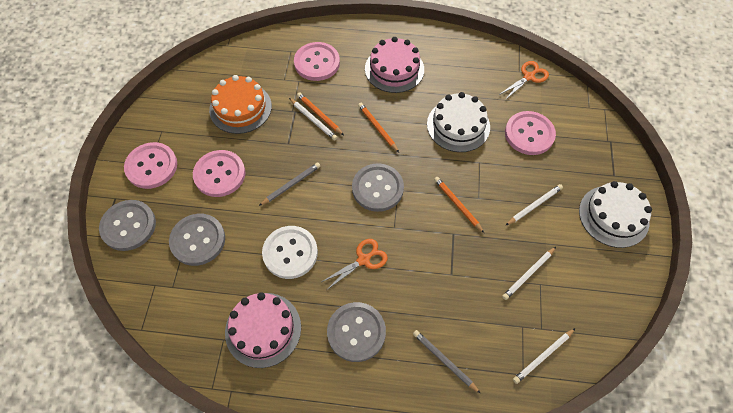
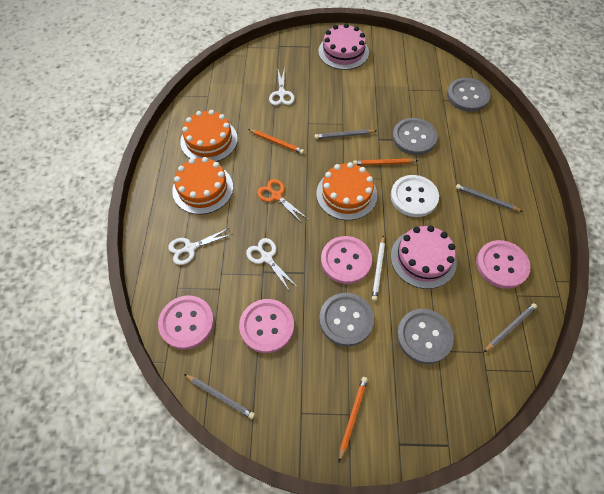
grey pencil: 2 -> 4
orange cake: 1 -> 3
orange scissors: 2 -> 1
white cake: 2 -> 0
white pencil: 4 -> 1
white scissors: 0 -> 3

